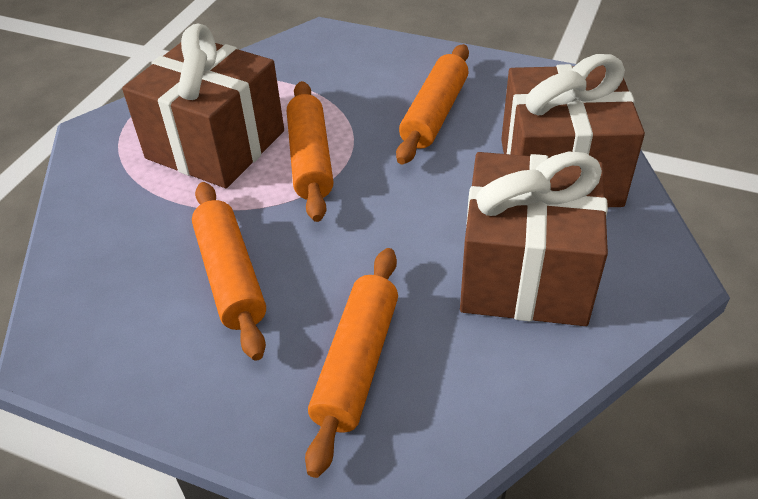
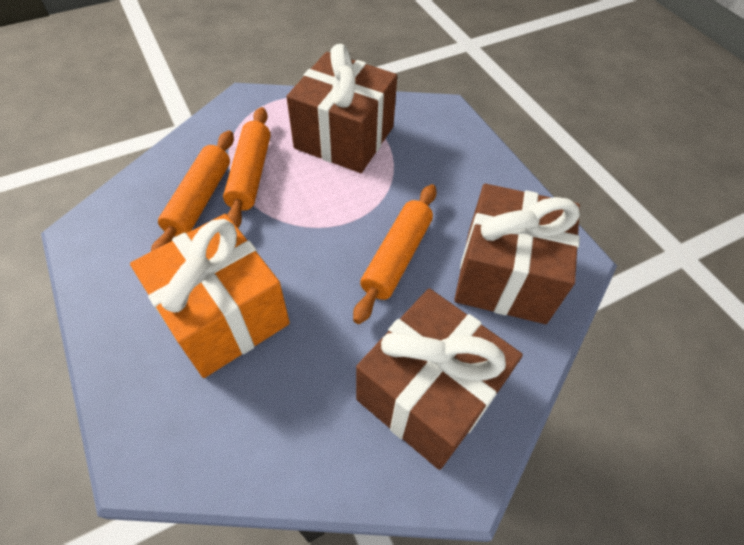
orange gift: 0 -> 1
orange rolling pin: 4 -> 3

